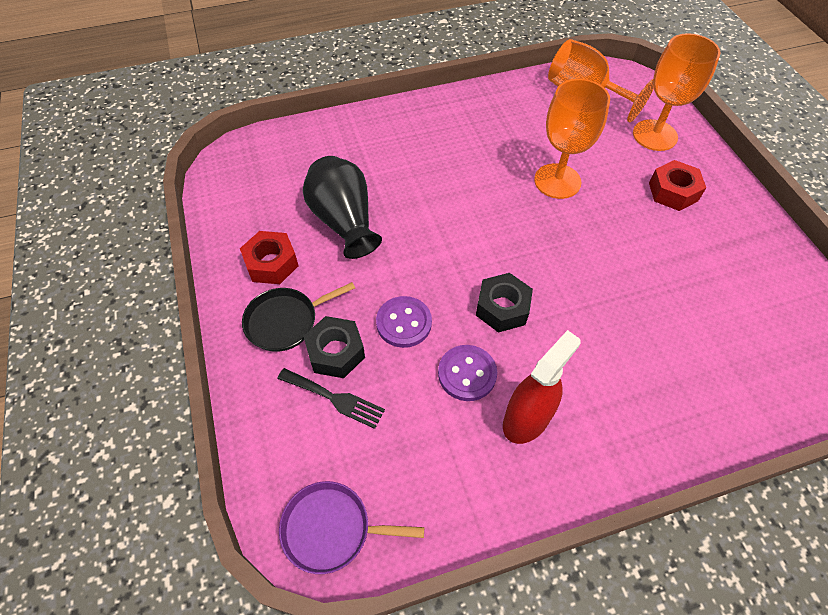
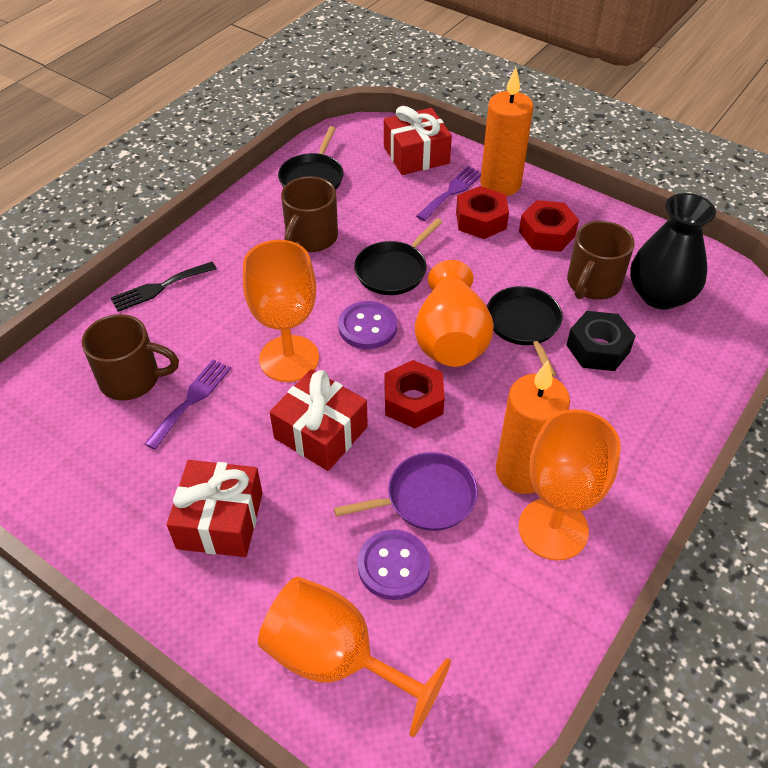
black nut: 2 -> 1
black pan: 1 -> 3
brown mug: 0 -> 3
orange candle: 0 -> 2
orange vase: 0 -> 1
purple fork: 0 -> 2
red gift: 0 -> 3
red nut: 2 -> 3
red spray bottle: 1 -> 0

